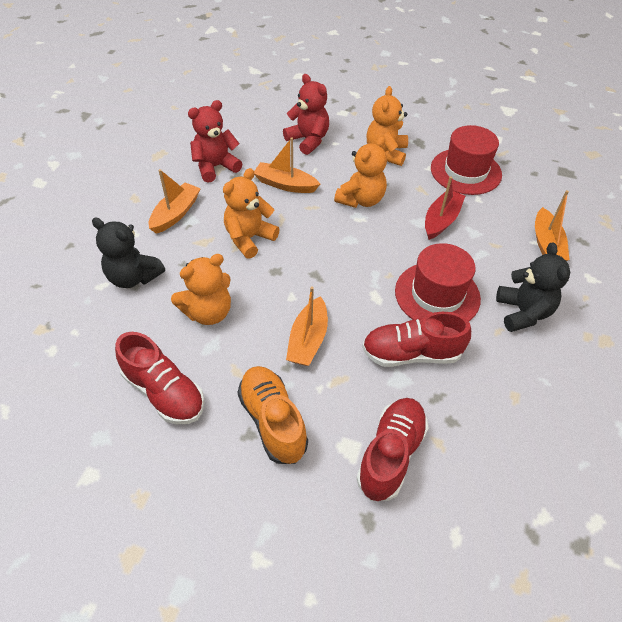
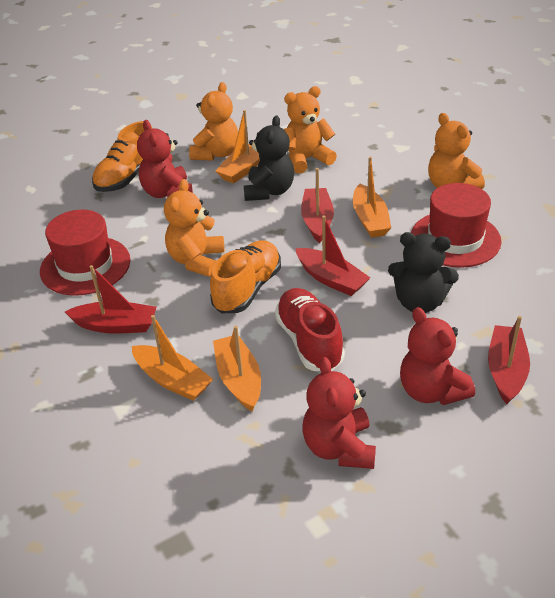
orange shoe: 1 -> 2
red boat: 1 -> 4
red shoe: 3 -> 1
red teddy bear: 2 -> 3

